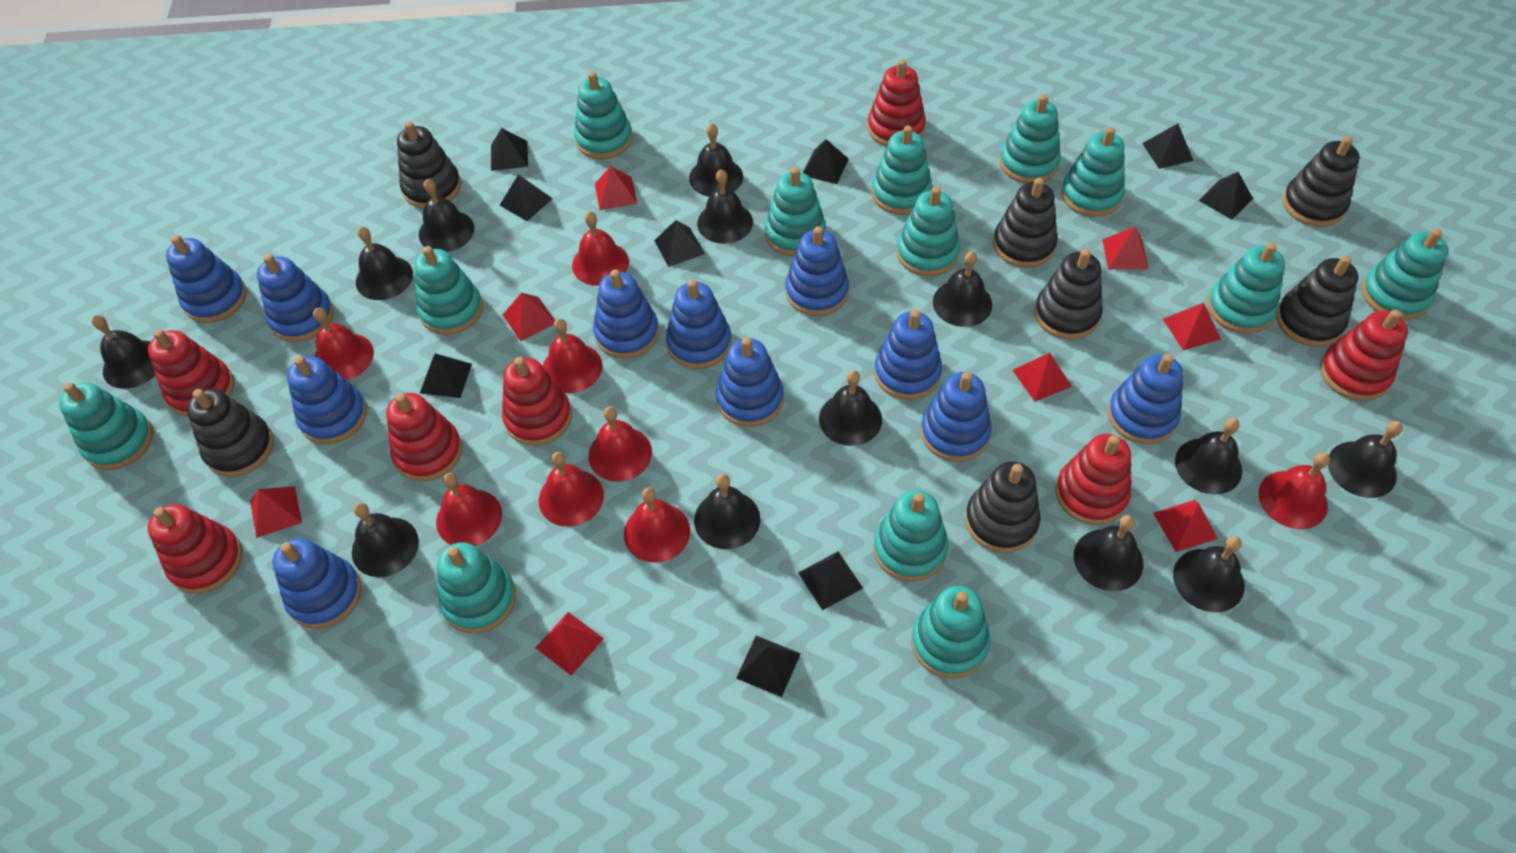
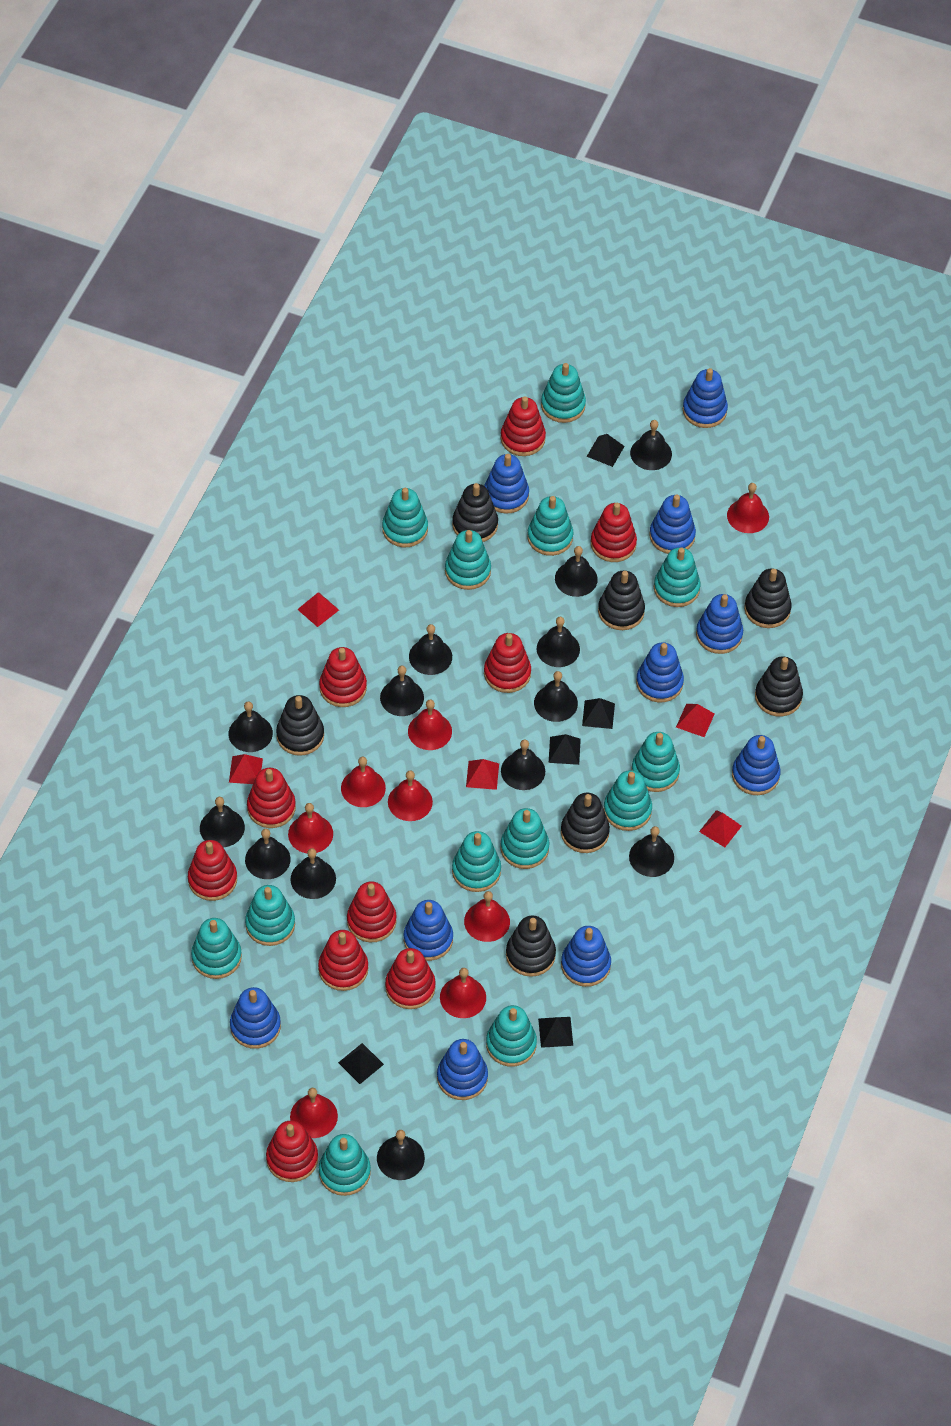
black pyramid: 9 -> 5
blue stacking toy: 11 -> 10
red pyramid: 8 -> 5
red stacking toy: 7 -> 10

